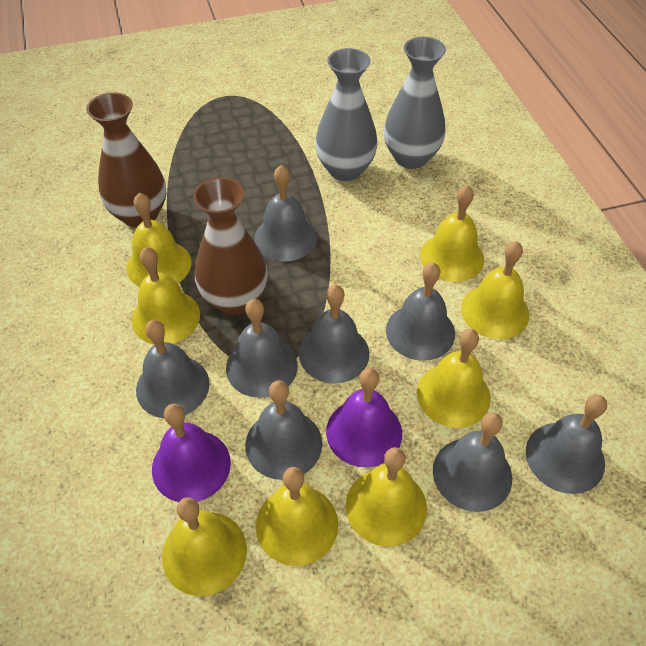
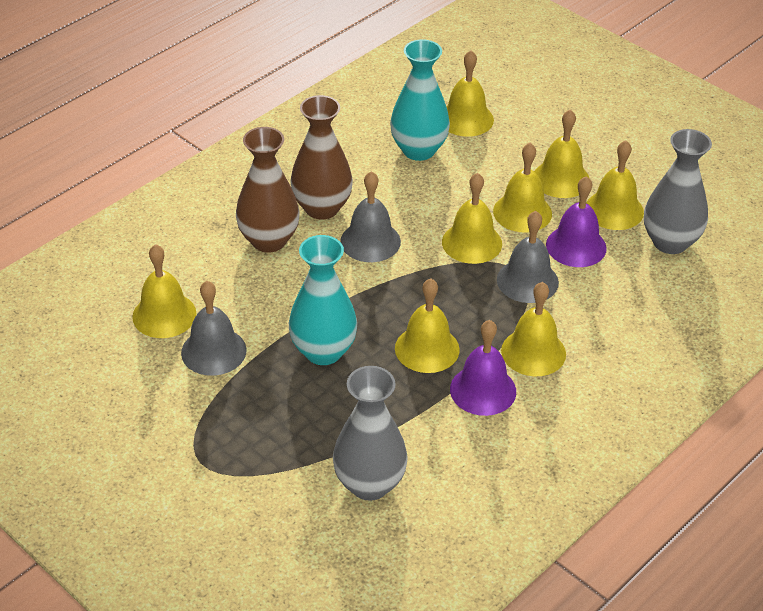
grey bell: 8 -> 3
turquoise vase: 0 -> 2

